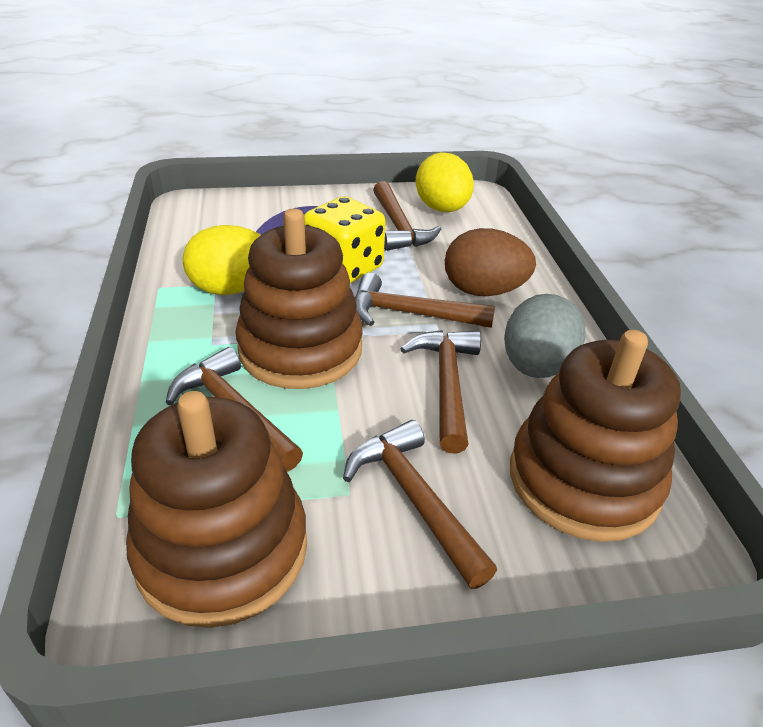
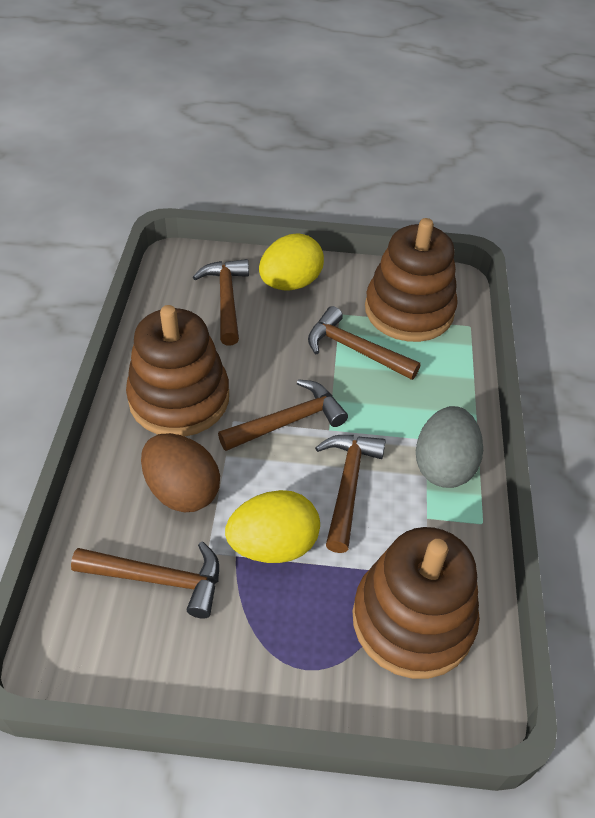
yellow dice: 1 -> 0

